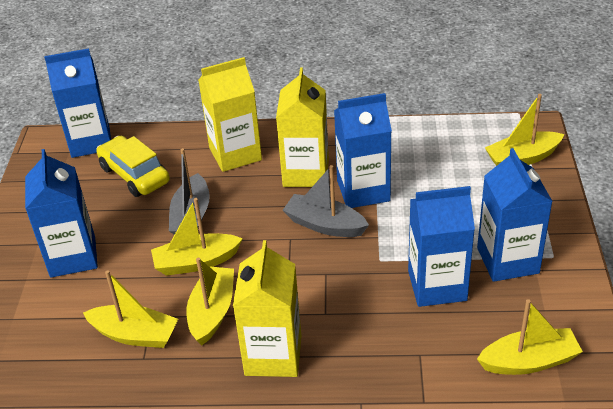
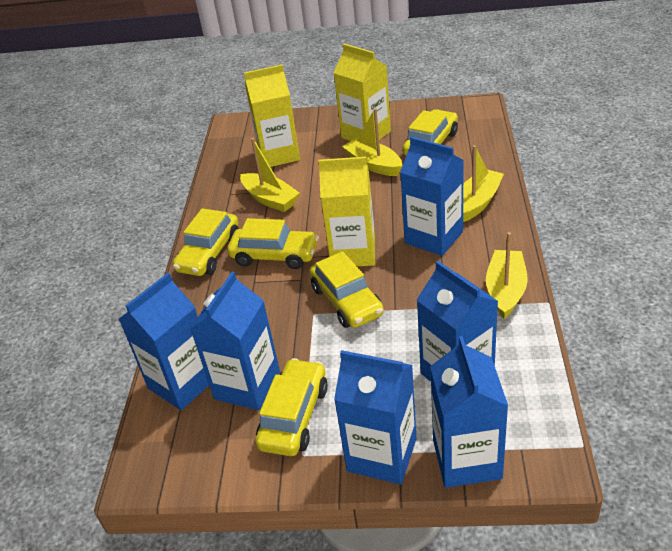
blue carton: 5 -> 6
grey boat: 2 -> 0
yellow boat: 5 -> 4
yellow car: 1 -> 5

